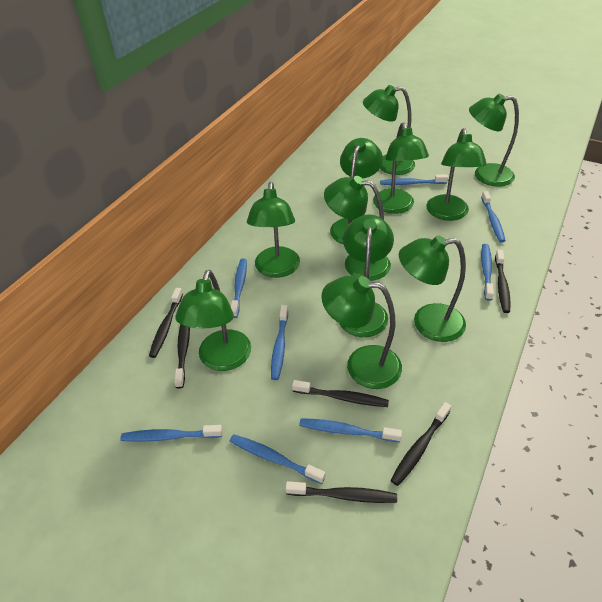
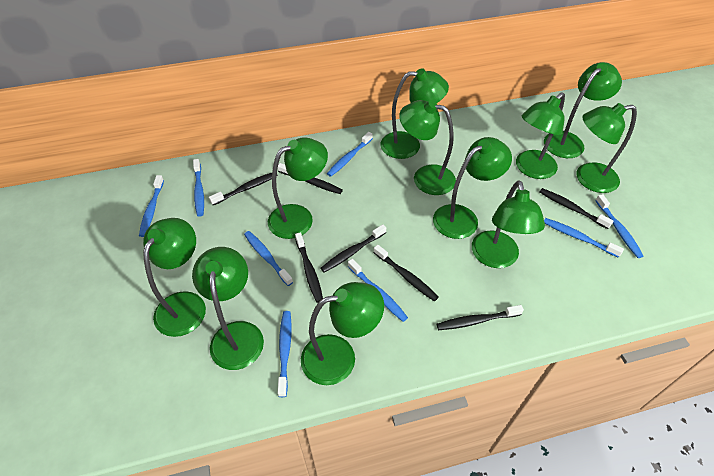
black toothbrush: 6 -> 7

